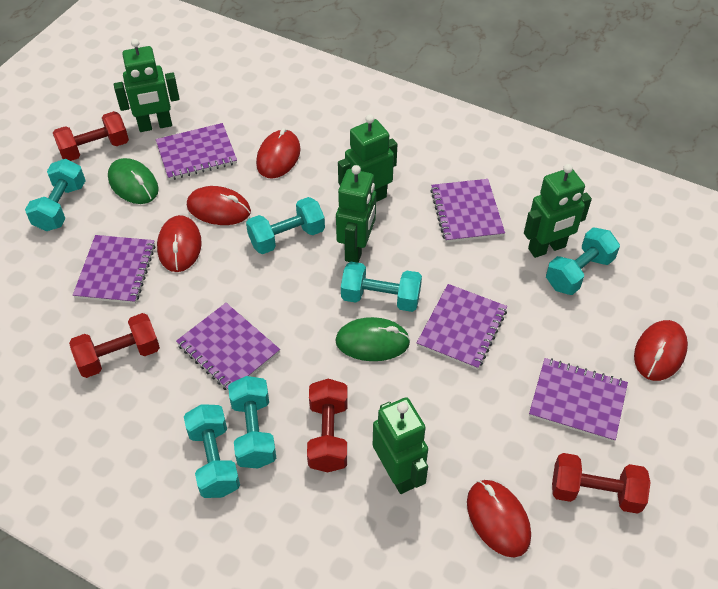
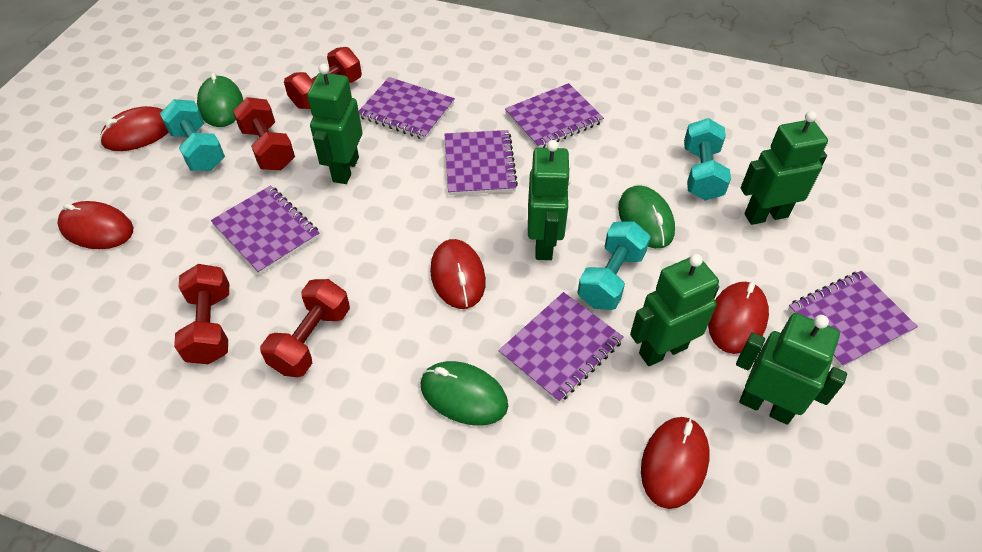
green mouse: 2 -> 3
turquoise dumbbell: 6 -> 3

